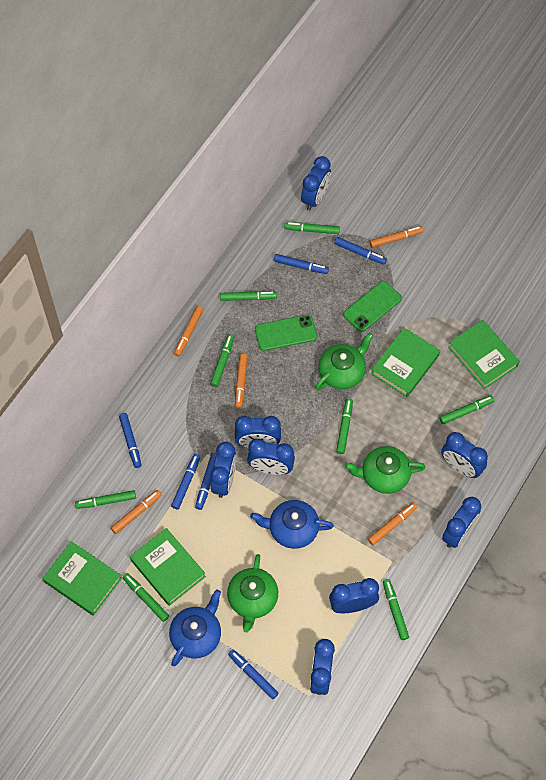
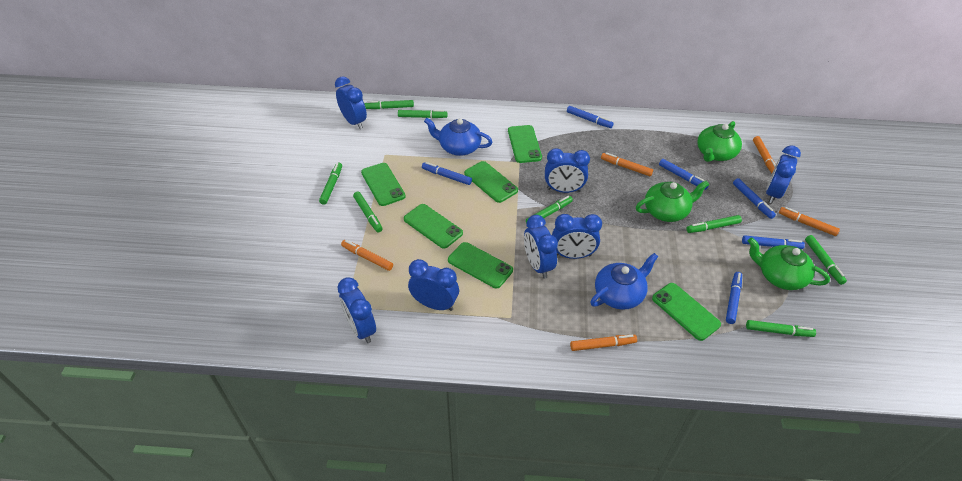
blue clock: 8 -> 7
green book: 4 -> 0
green phone: 2 -> 6

